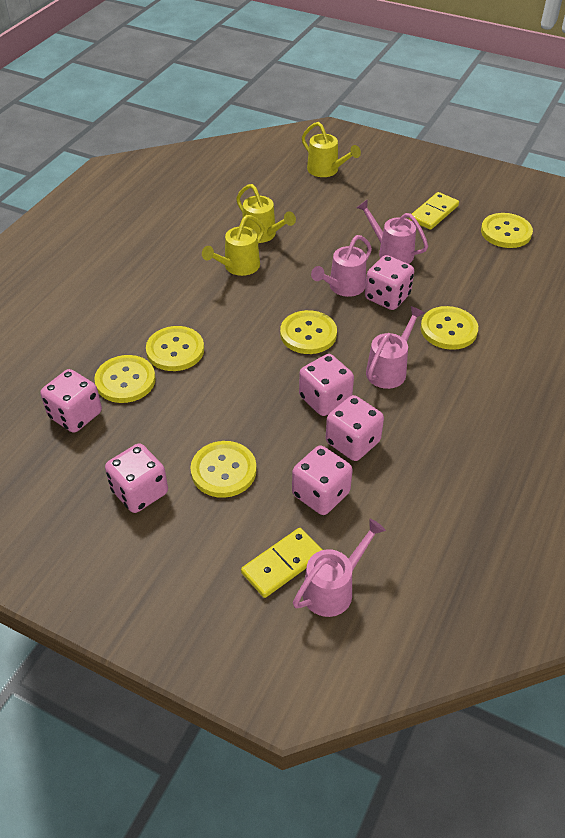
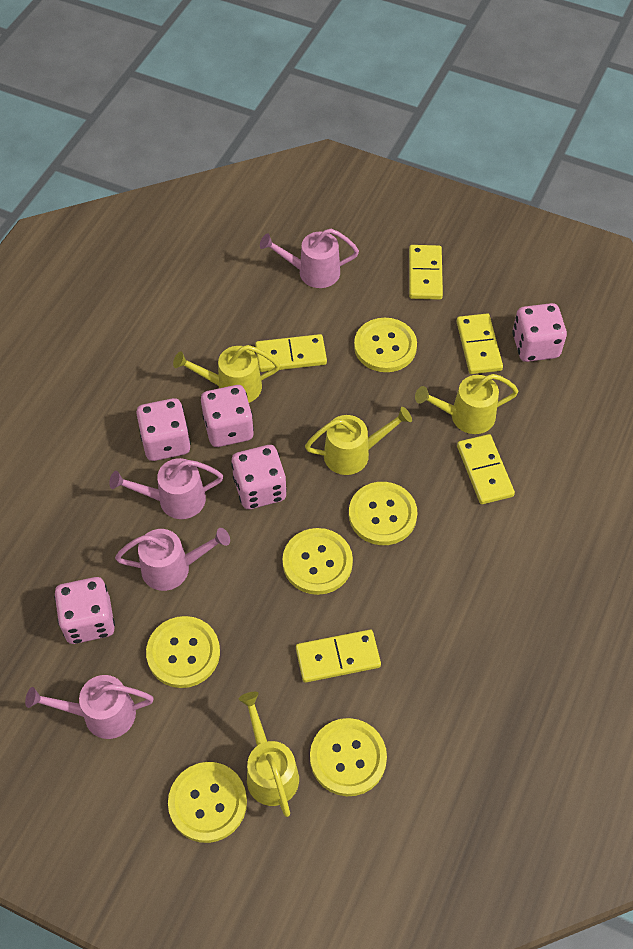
pink dice: 6 -> 5
yellow domino: 2 -> 5
yellow watering can: 3 -> 4

